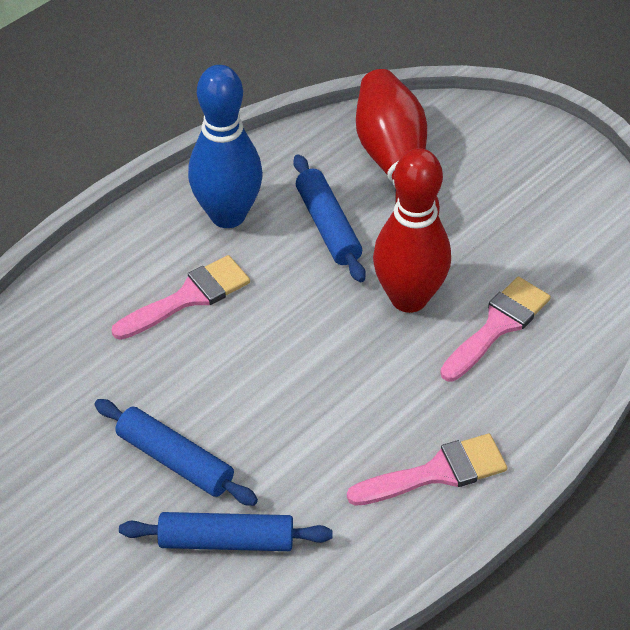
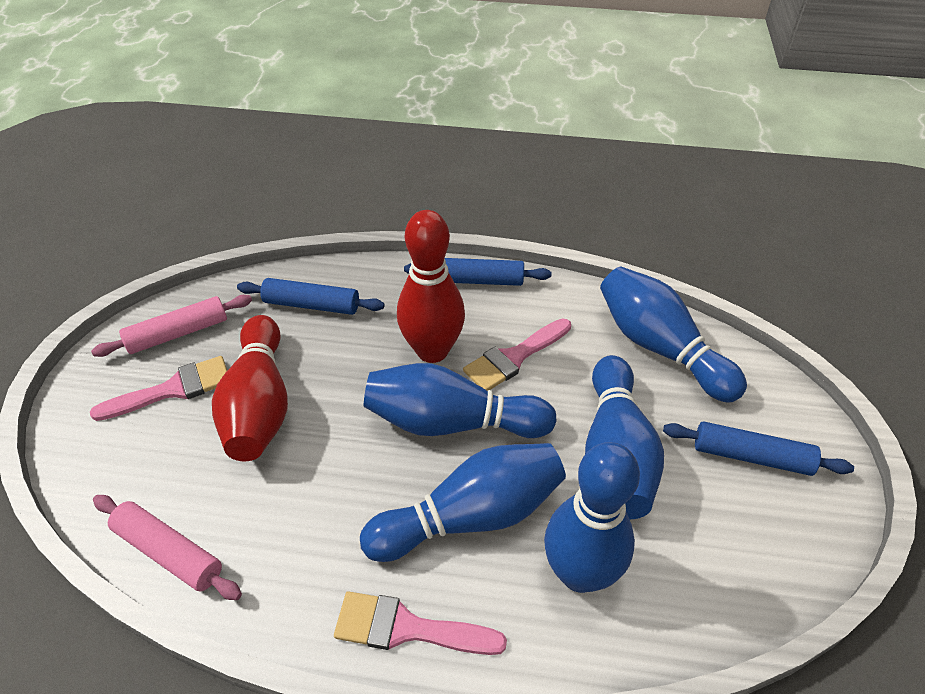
blue bowling pin: 1 -> 5
pink rolling pin: 0 -> 2

